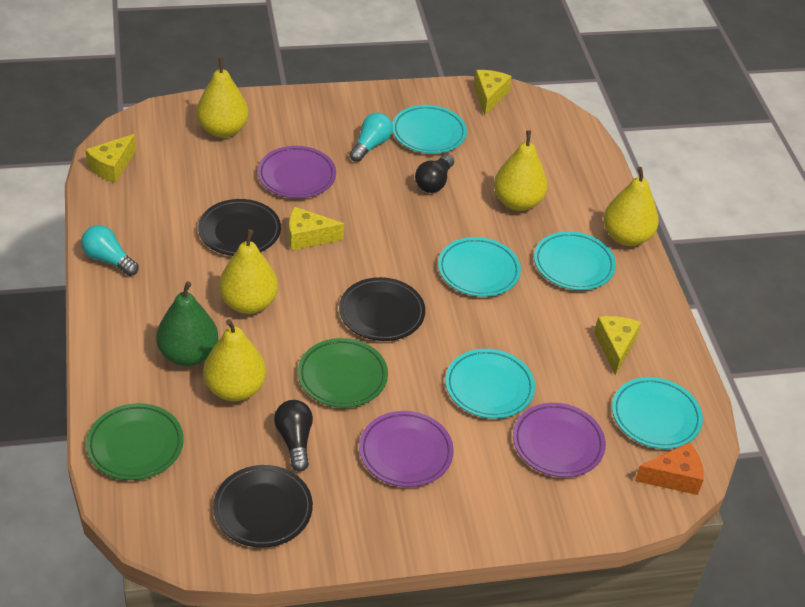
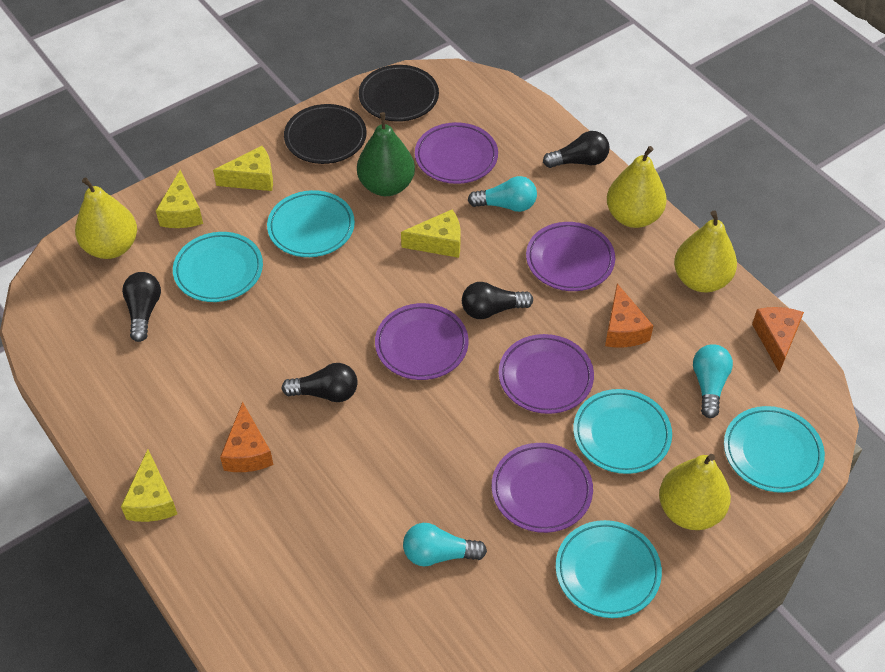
black light bulb: 2 -> 4
black plate: 3 -> 2
green plate: 2 -> 0
orange cheese: 1 -> 3
purple plate: 3 -> 5
turquoise light bulb: 2 -> 3
yellow pear: 5 -> 4

